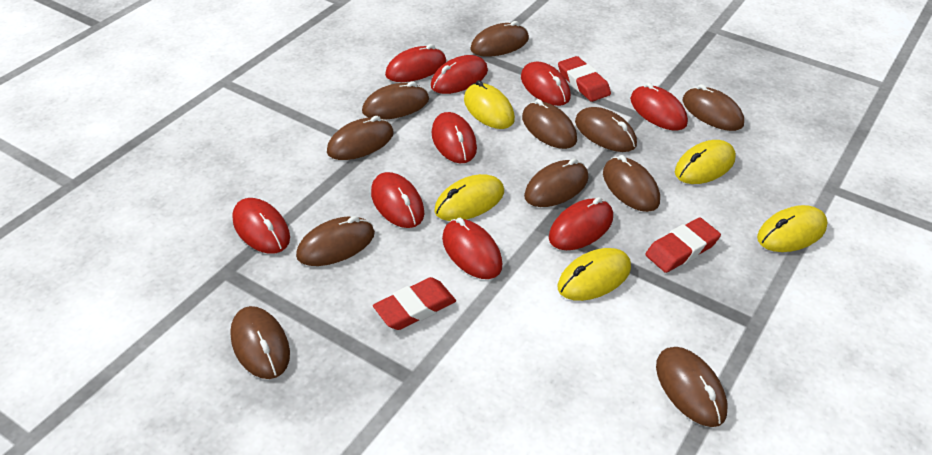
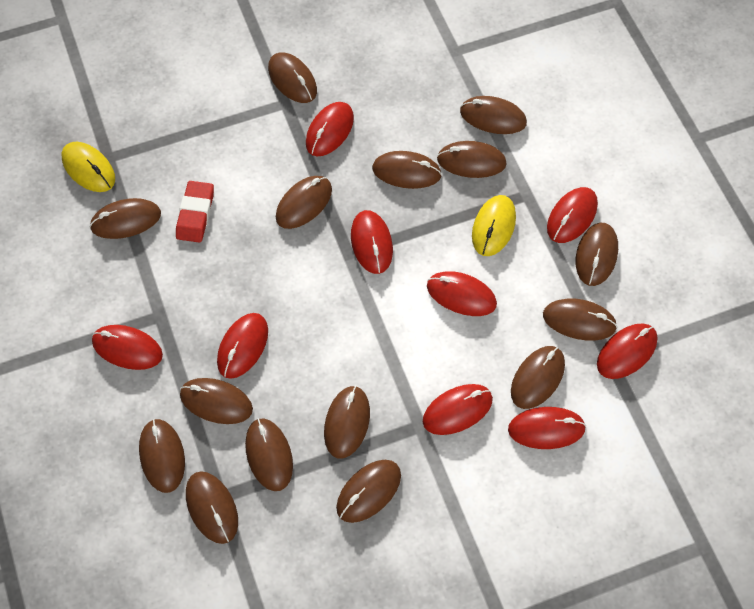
brown mouse: 11 -> 15
red eraser: 3 -> 1
yellow mouse: 5 -> 2

